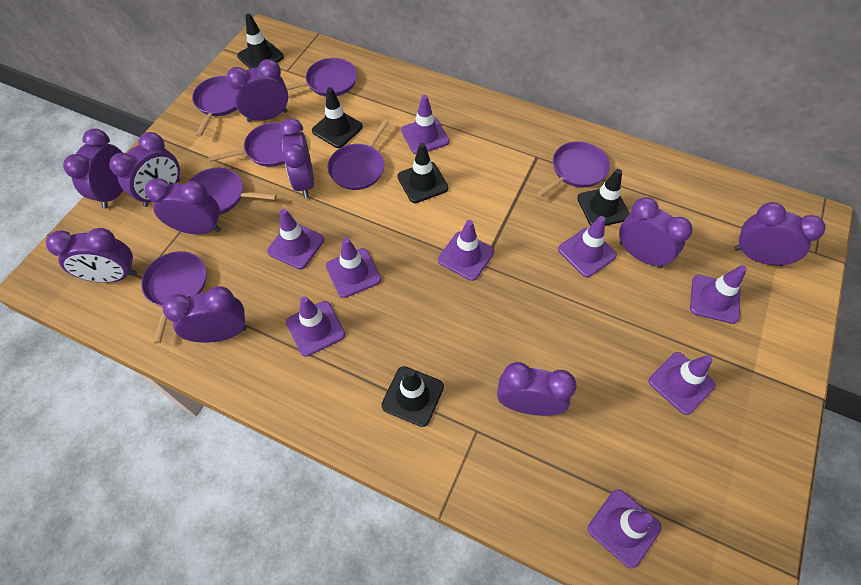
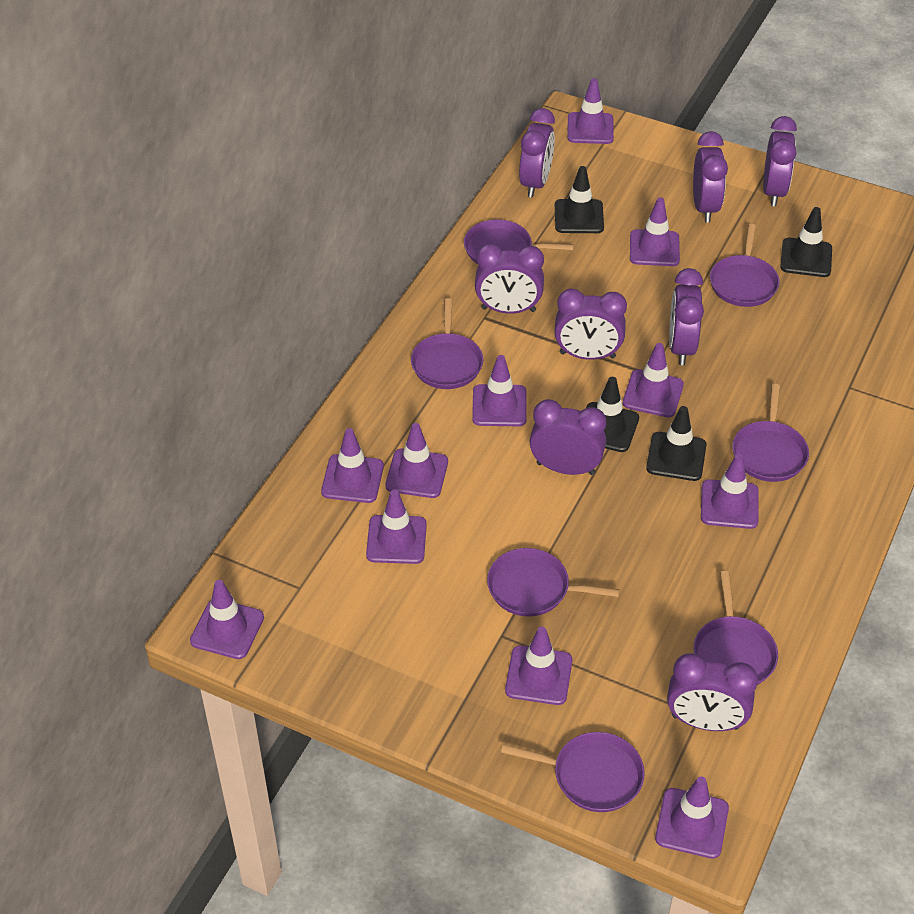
black traffic cone: 5 -> 4
purple clock: 10 -> 8
purple traffic cone: 9 -> 11

